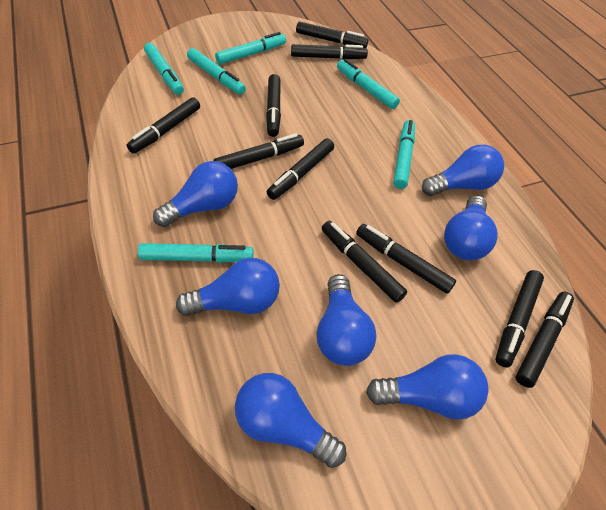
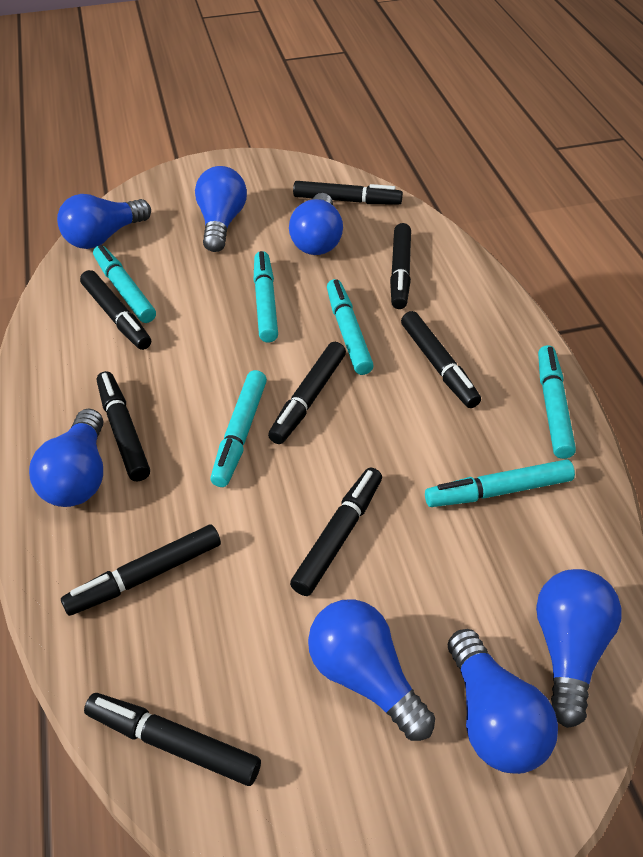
black marker: 10 -> 9

